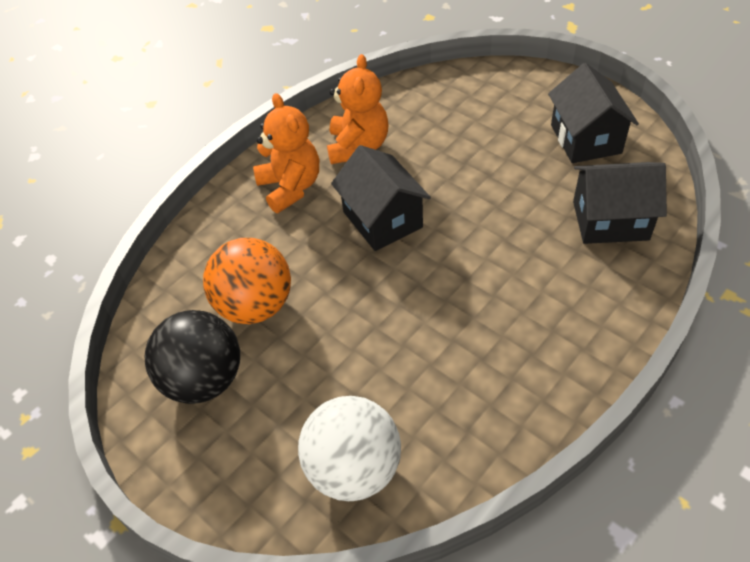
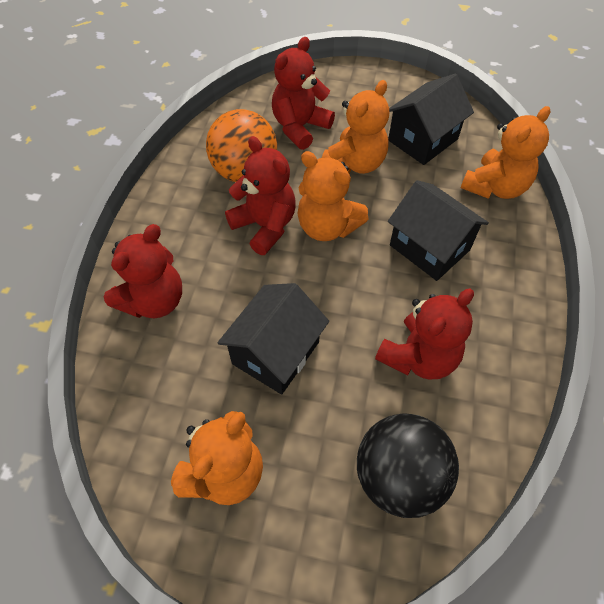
orange teddy bear: 2 -> 4
red teddy bear: 0 -> 4
white ball: 1 -> 0

